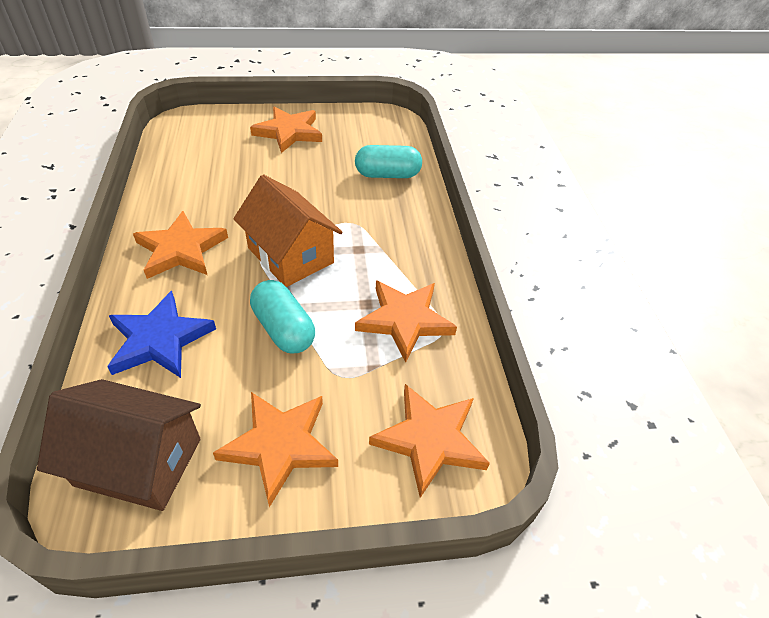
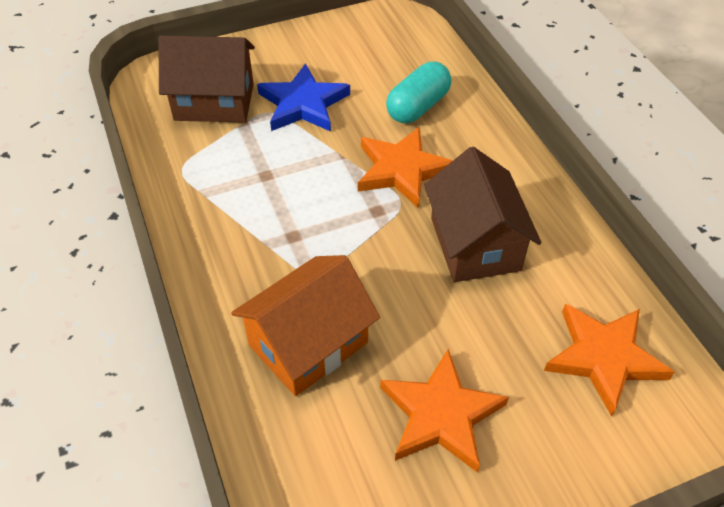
brown house: 1 -> 2
orange star: 5 -> 3
turquoise capsule: 2 -> 1

